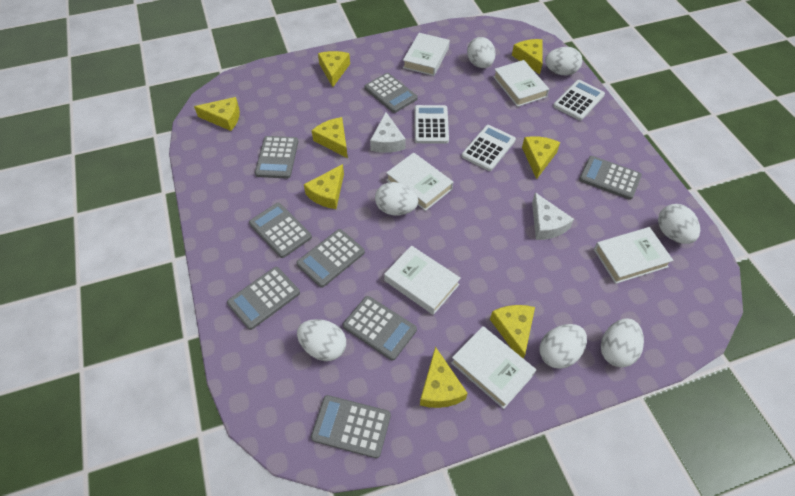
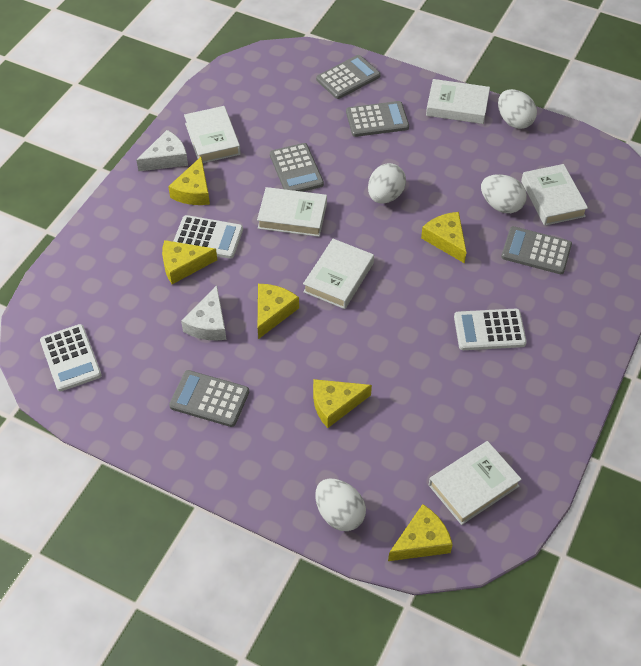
grey calculator: 8 -> 5
white egg: 7 -> 4
yellow cheese: 8 -> 6

